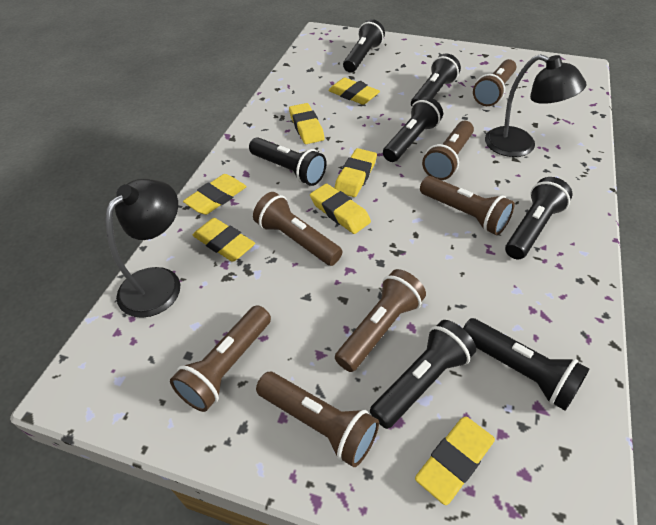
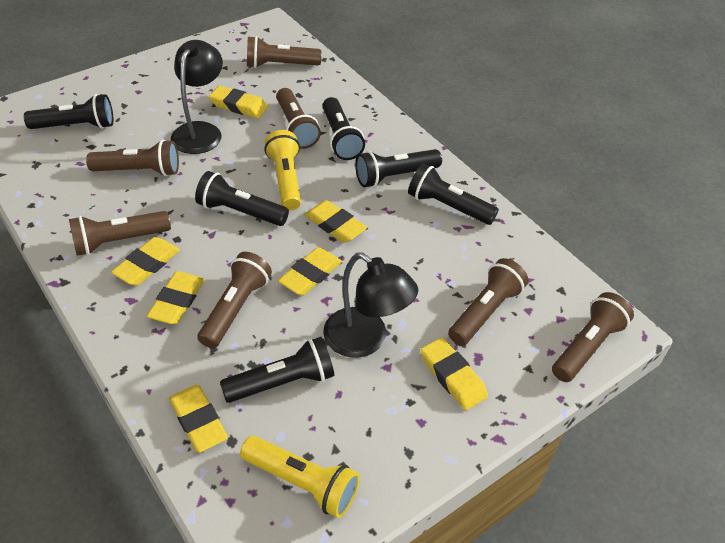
black flashlight: 7 -> 6
yellow flashlight: 0 -> 2

